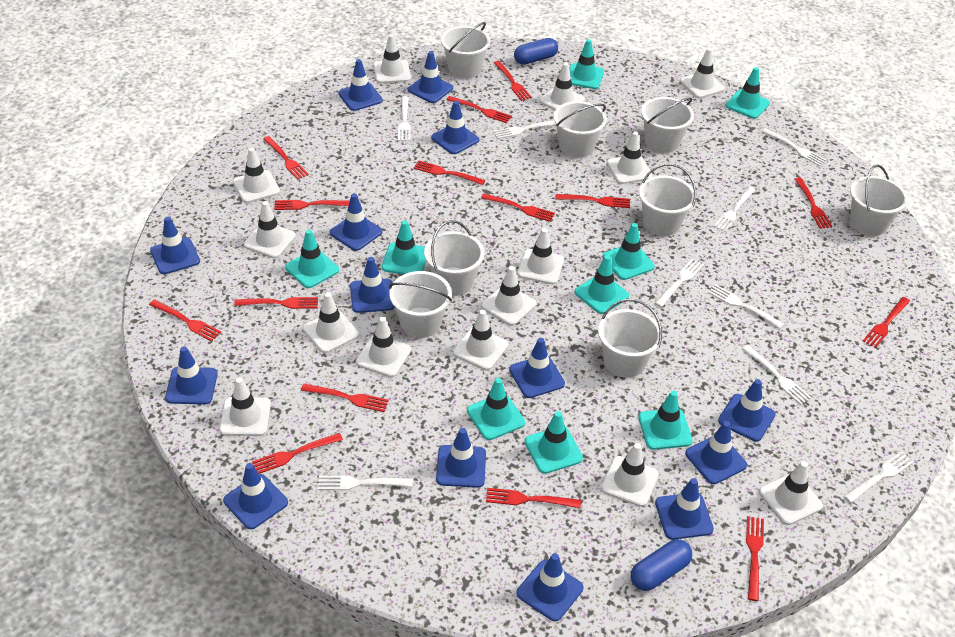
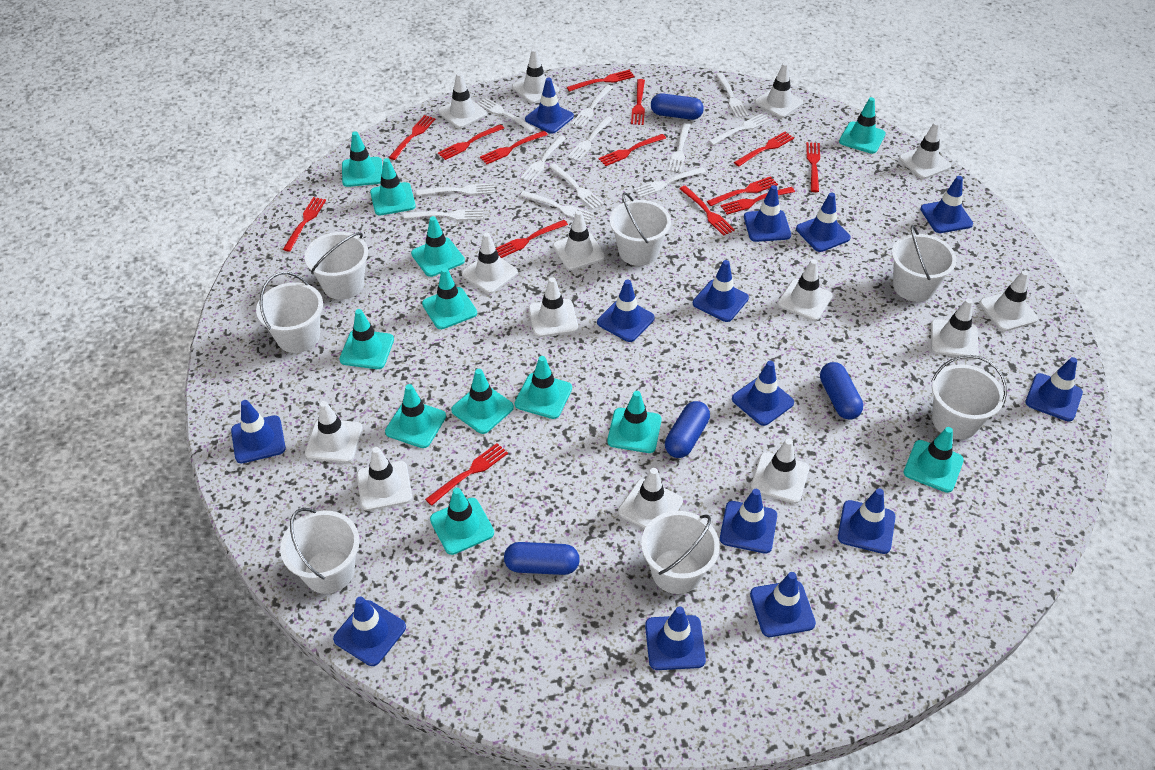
blue capsule: 2 -> 4
red fork: 15 -> 14
turquoise traffic cone: 9 -> 12
white bucket: 8 -> 7
white fork: 9 -> 12

